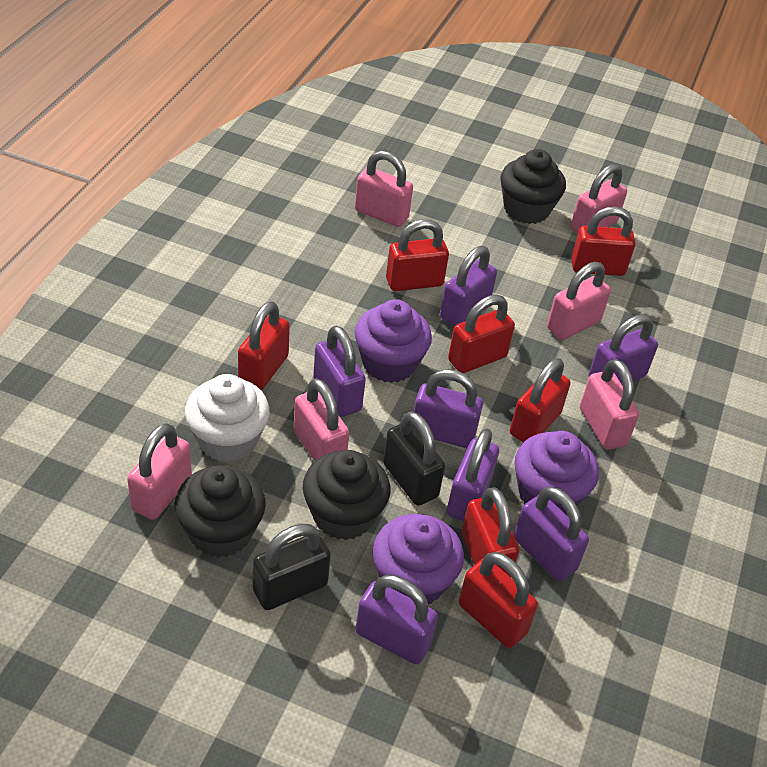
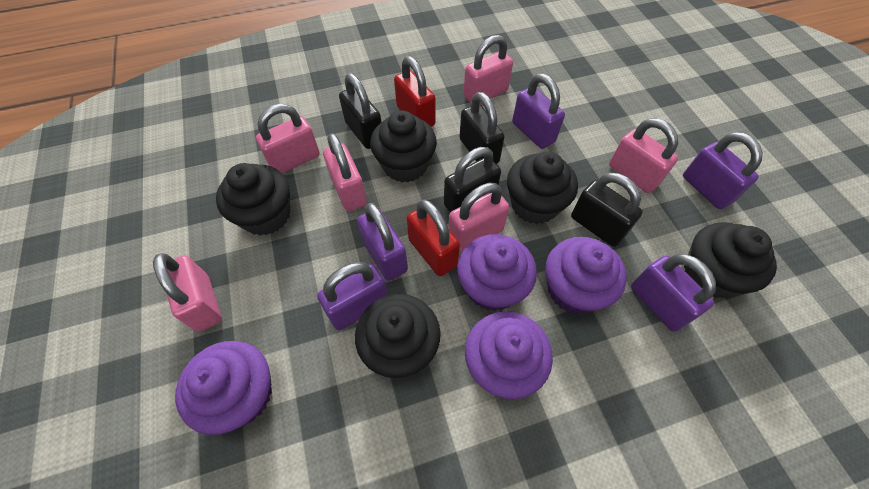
black cupcake: 3 -> 5
black padlock: 2 -> 4
purple cupcake: 3 -> 4
purple padlock: 7 -> 5
red padlock: 7 -> 2
white cupcake: 1 -> 0

